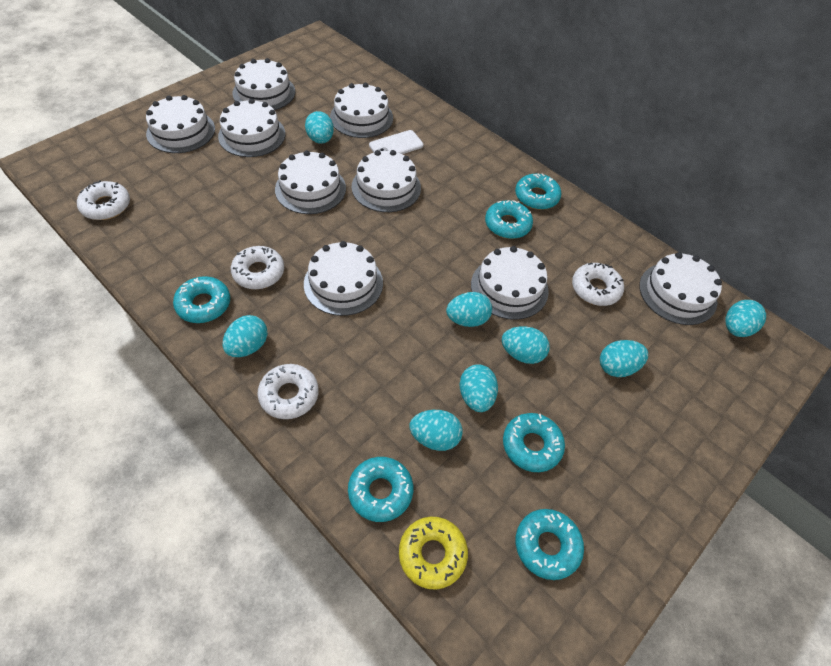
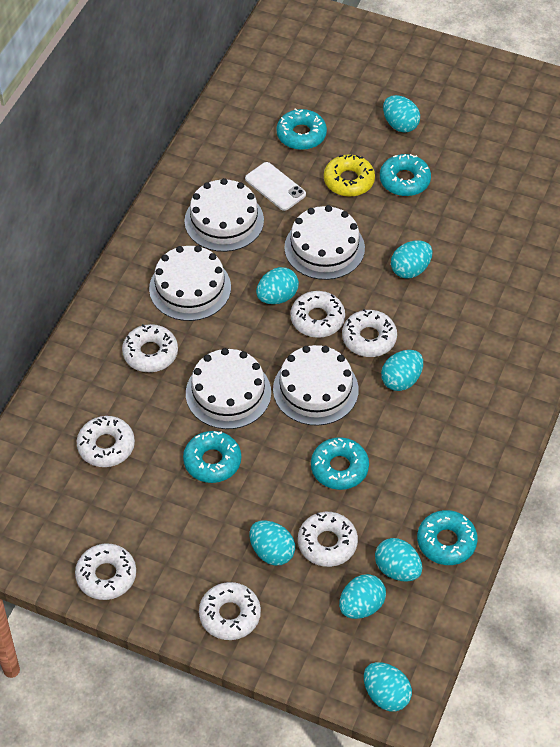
turquoise donut: 6 -> 5
white cake: 9 -> 5
white donut: 4 -> 7

